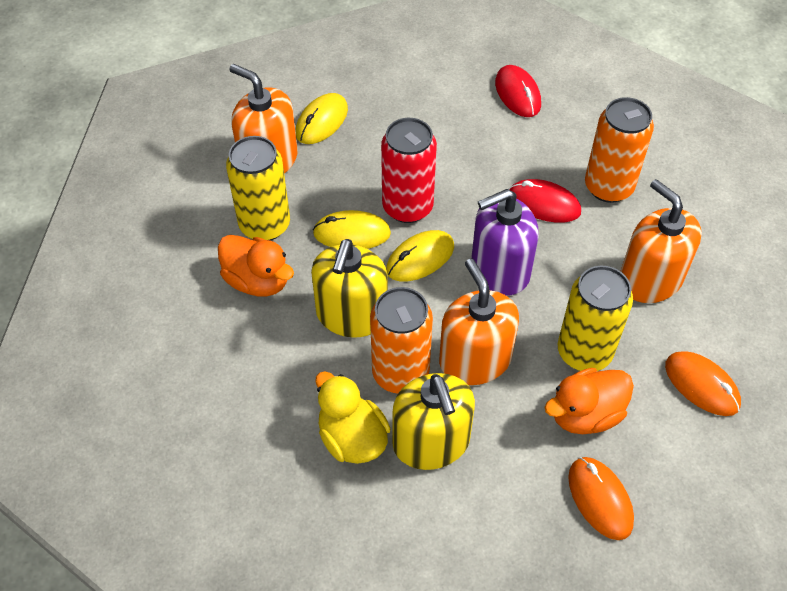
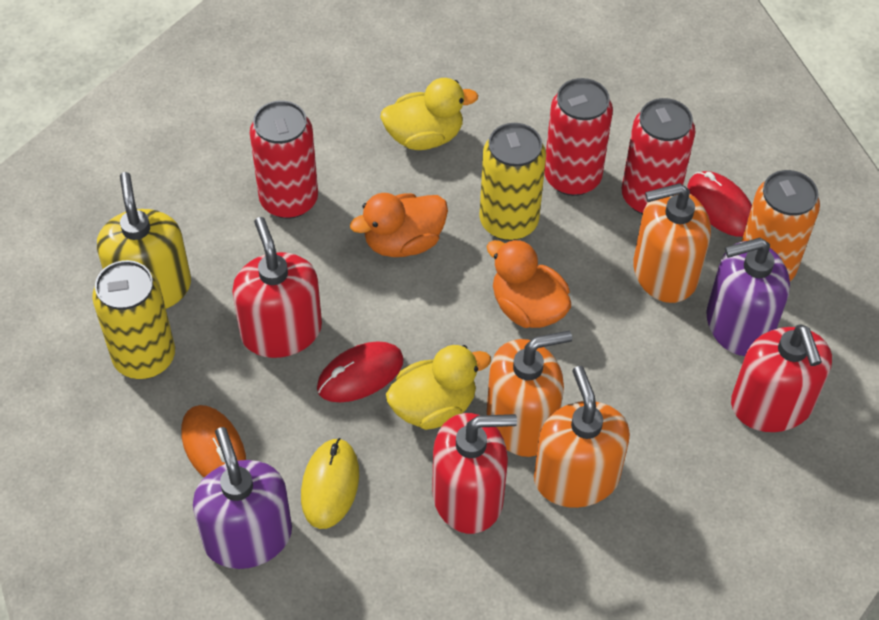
orange can: 2 -> 1
orange mouse: 2 -> 1
purple soap dispenser: 1 -> 2
red can: 1 -> 3
red soap dispenser: 0 -> 3
yellow duck: 1 -> 2
yellow mouse: 3 -> 1
yellow soap dispenser: 2 -> 1

